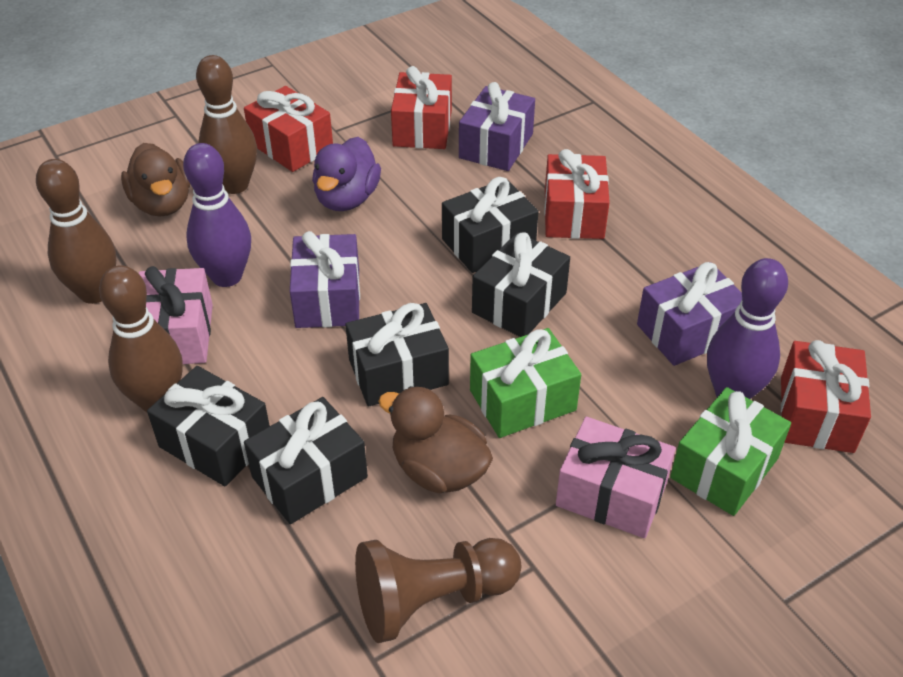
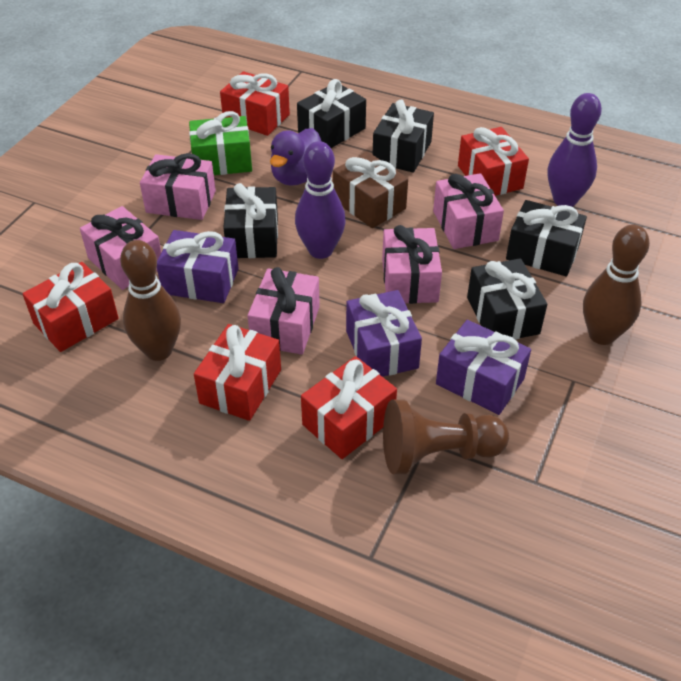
brown bowling pin: 3 -> 2
brown duck: 2 -> 0
brown gift: 0 -> 1
green gift: 2 -> 1
pink gift: 2 -> 5
red gift: 4 -> 5

